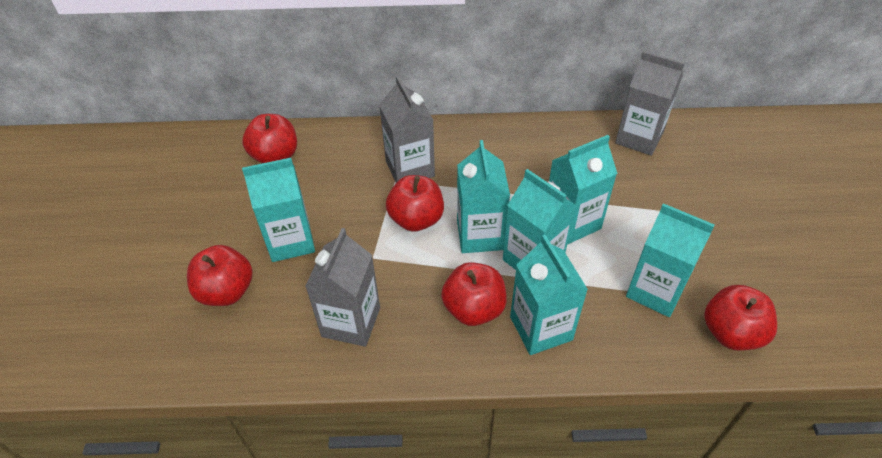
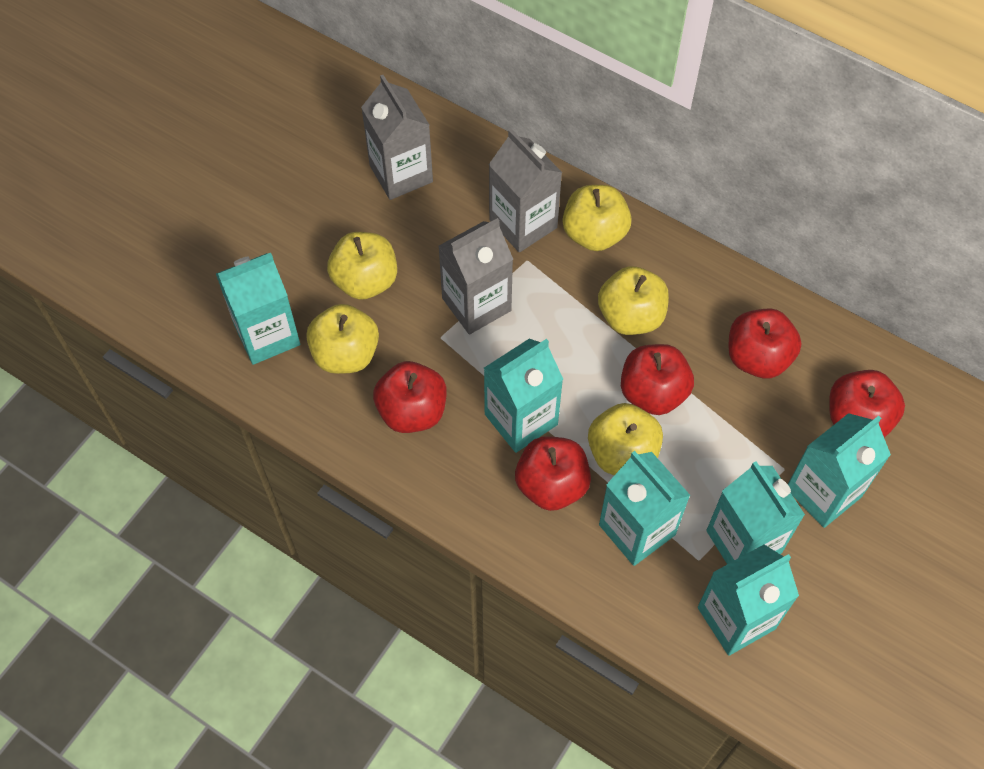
yellow apple: 0 -> 5

